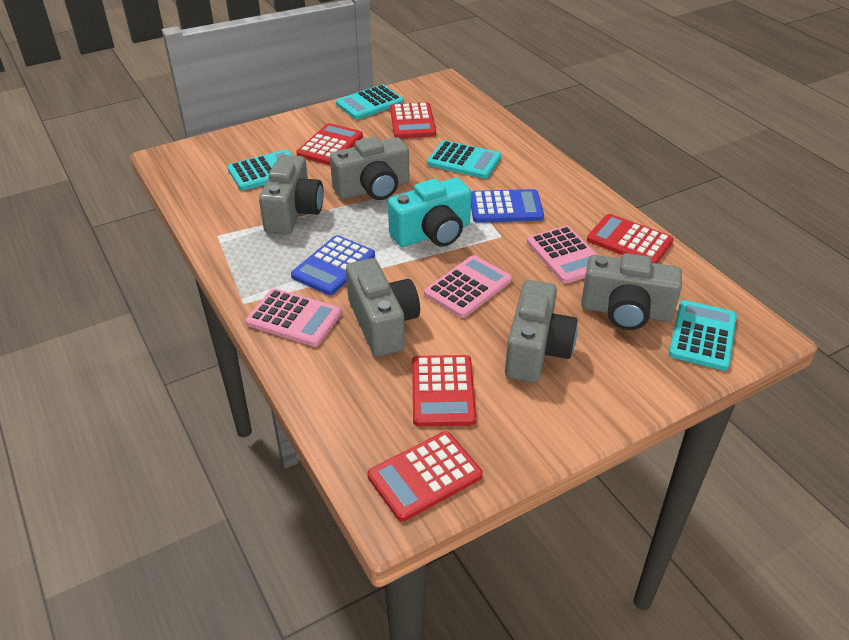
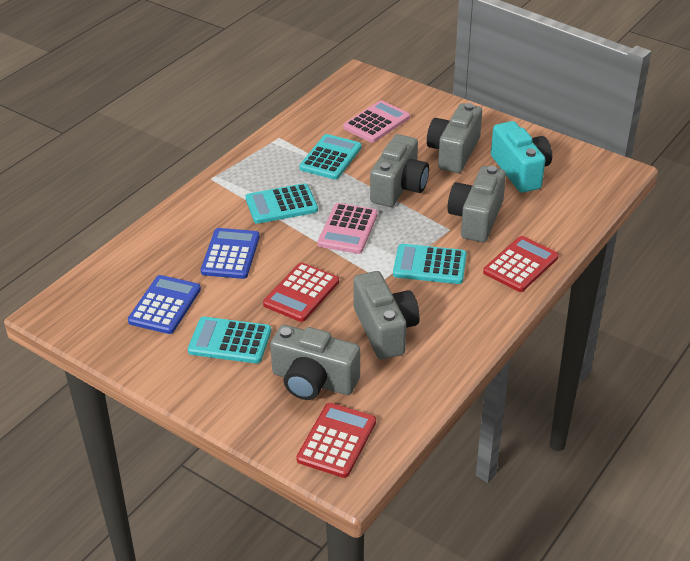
pink calculator: 3 -> 2
red calculator: 5 -> 3

